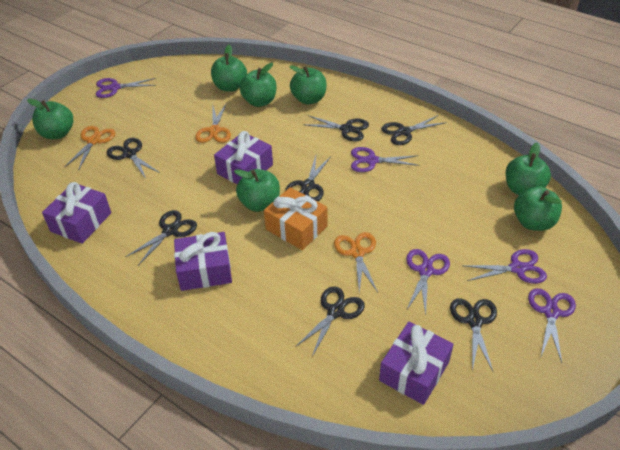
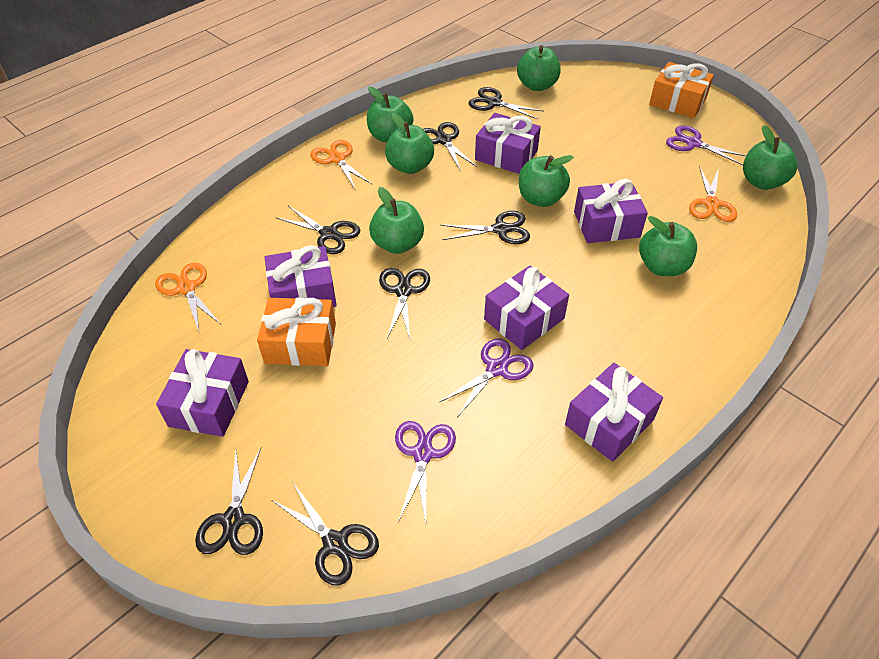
orange gift: 1 -> 2
purple gift: 4 -> 6
purple scissors: 5 -> 3

